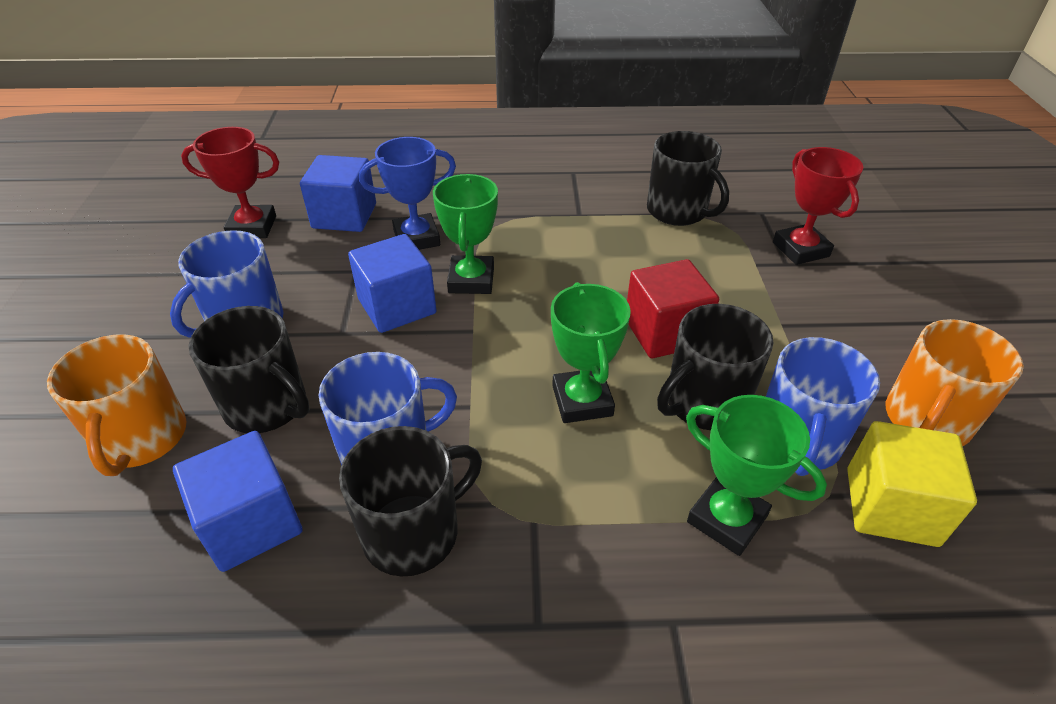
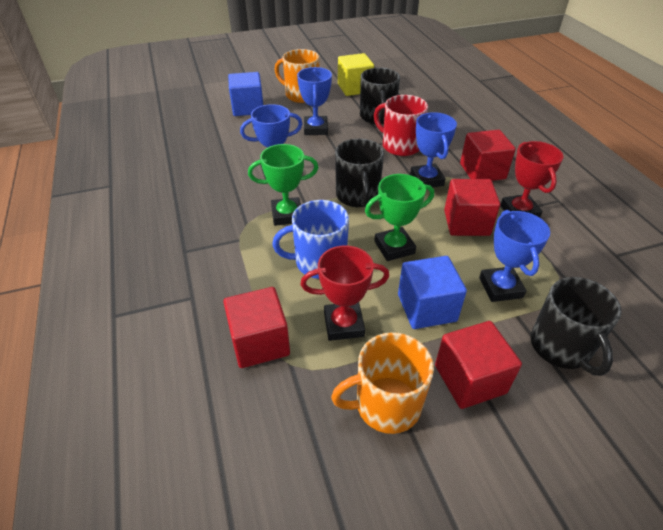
black mug: 4 -> 3
blue cube: 3 -> 2
blue mug: 3 -> 1
blue trophy: 1 -> 4
green trophy: 3 -> 2
red cube: 1 -> 4
red mug: 0 -> 1

